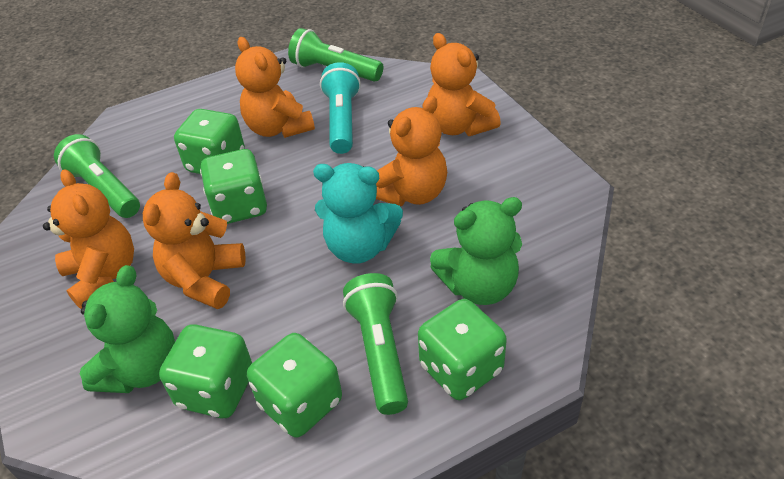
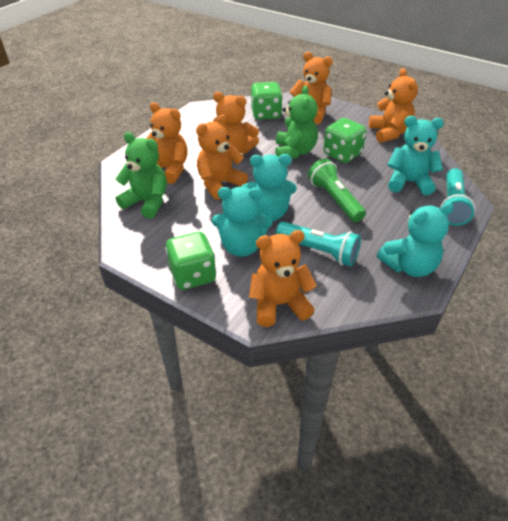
green dice: 5 -> 3
green flashlight: 3 -> 1
orange teddy bear: 5 -> 6
turquoise flashlight: 1 -> 2
turquoise teddy bear: 1 -> 4

